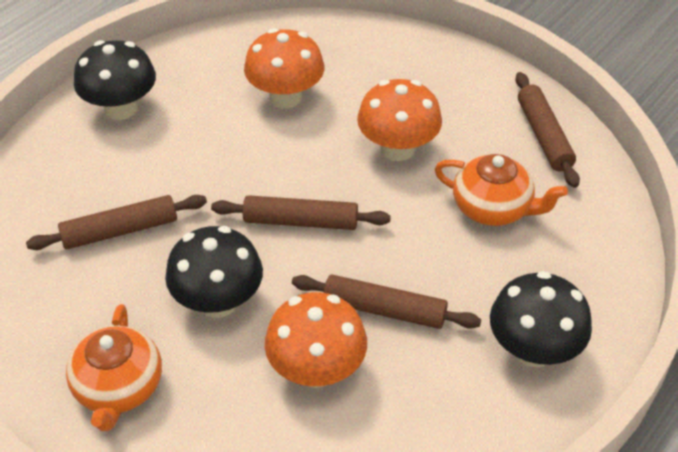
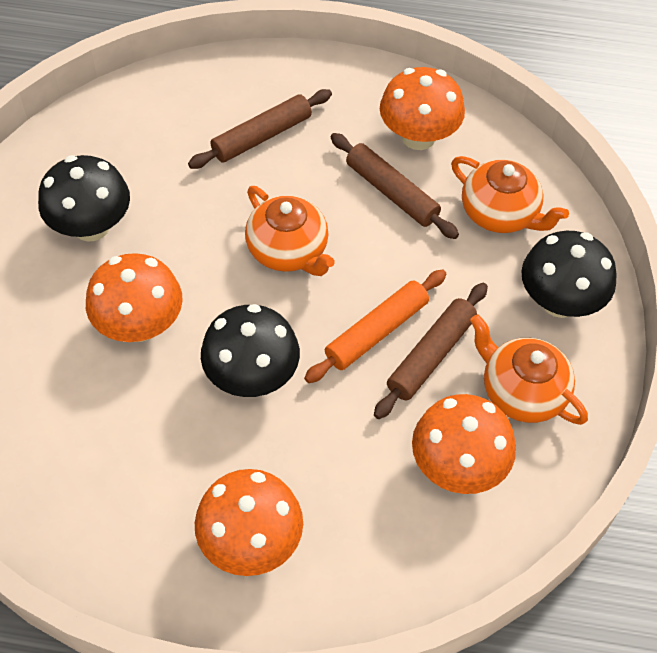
brown rolling pin: 4 -> 3
orange mushroom: 3 -> 4
orange rolling pin: 0 -> 1
orange teapot: 2 -> 3

